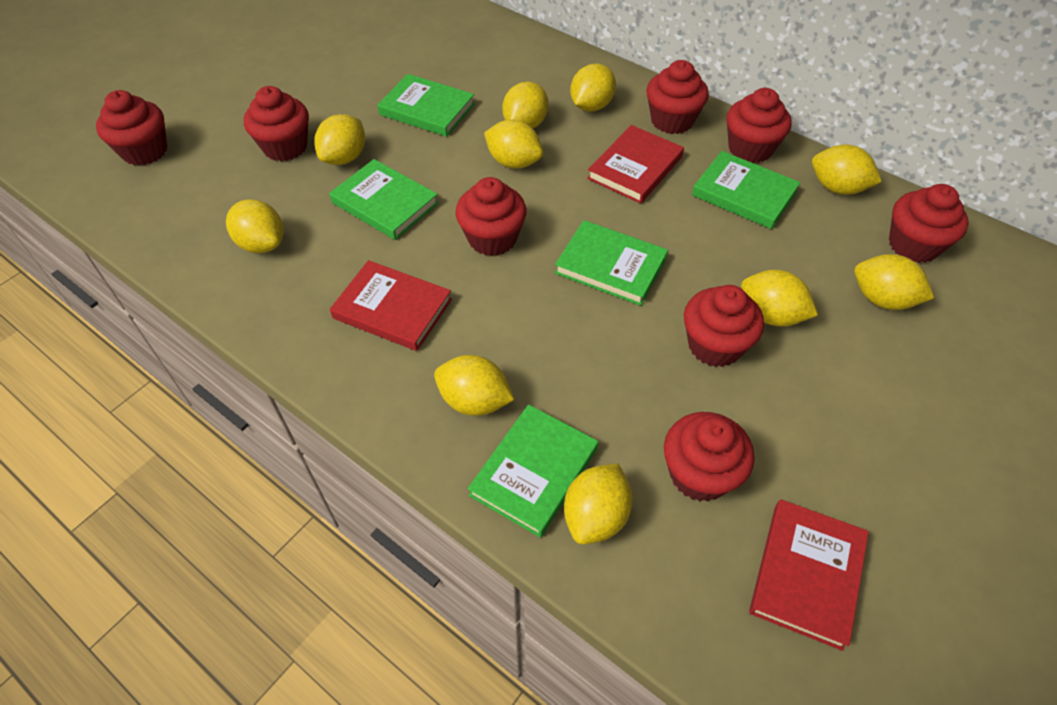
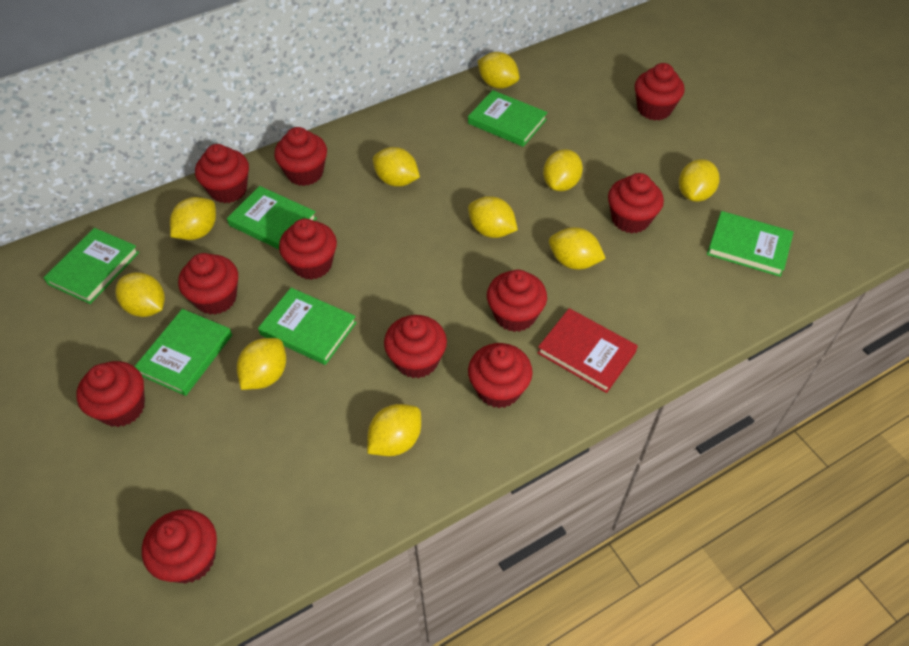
green book: 5 -> 6
red book: 3 -> 1
red cupcake: 8 -> 11

